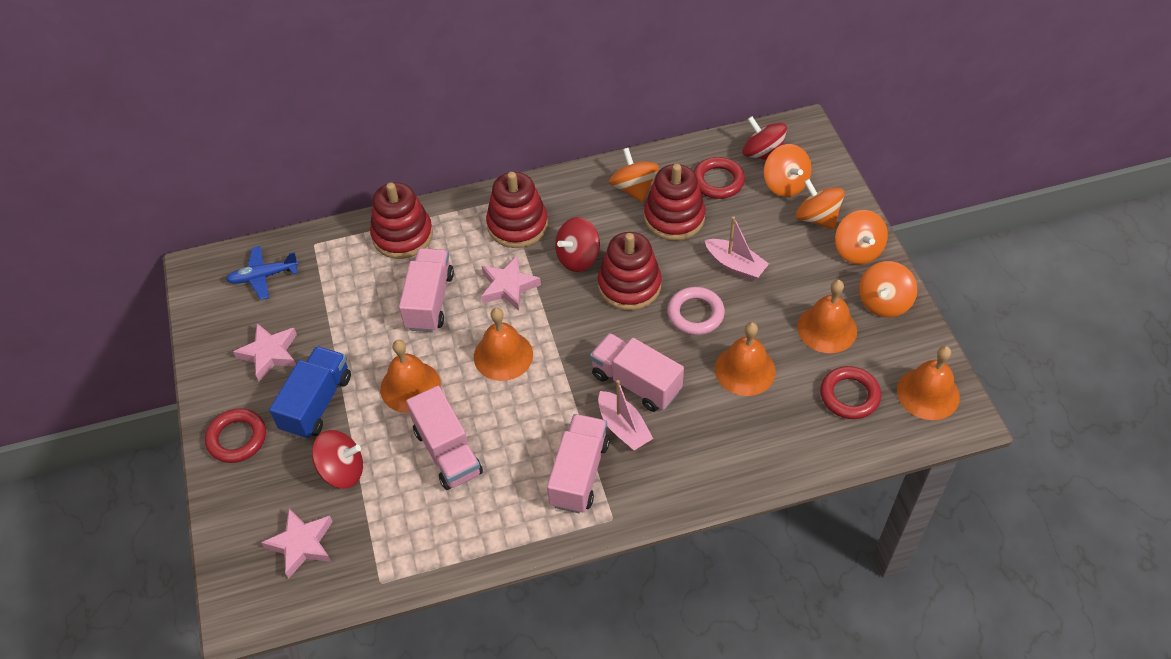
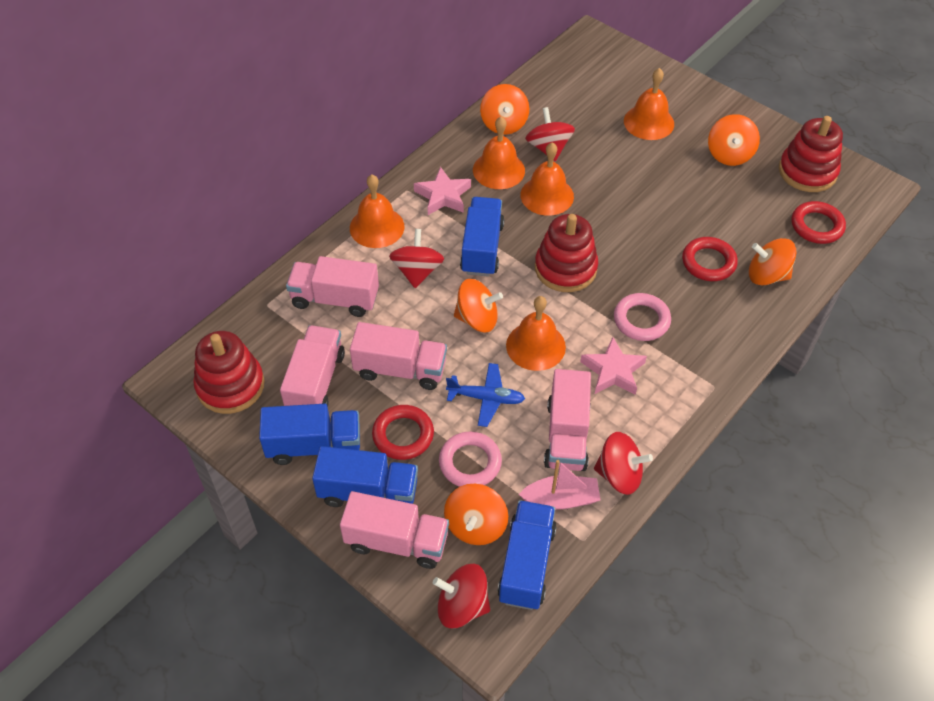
blue truck: 1 -> 4
pink boat: 2 -> 1
pink ring: 1 -> 2
pink star: 3 -> 2
pink truck: 4 -> 5
red spinning top: 3 -> 4
red stacking toy: 4 -> 3

